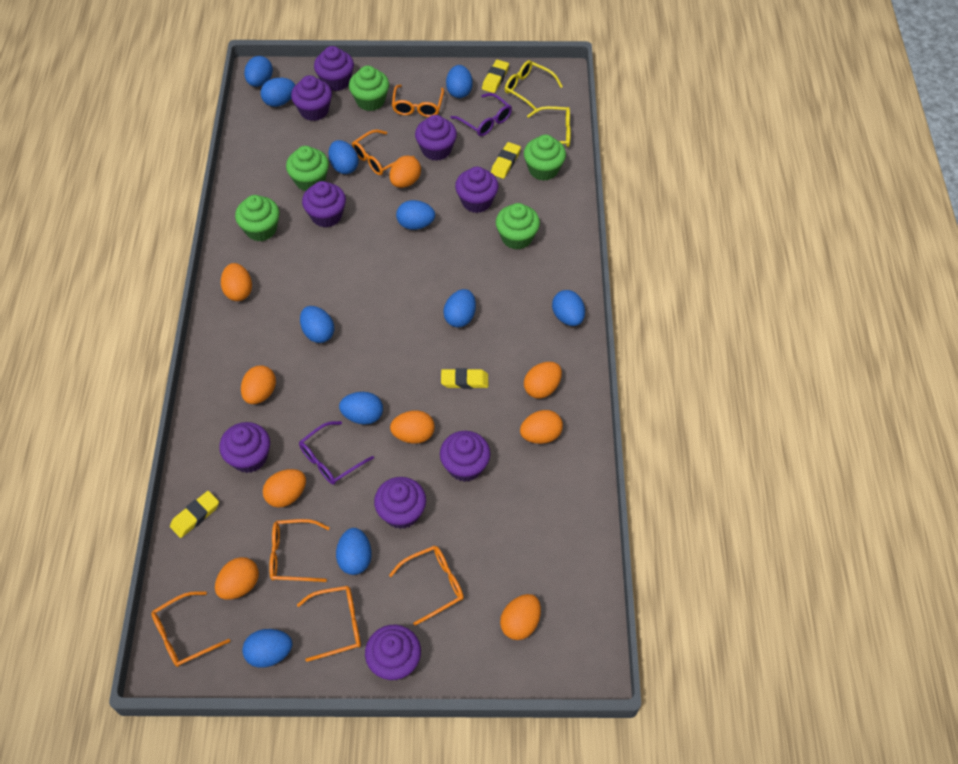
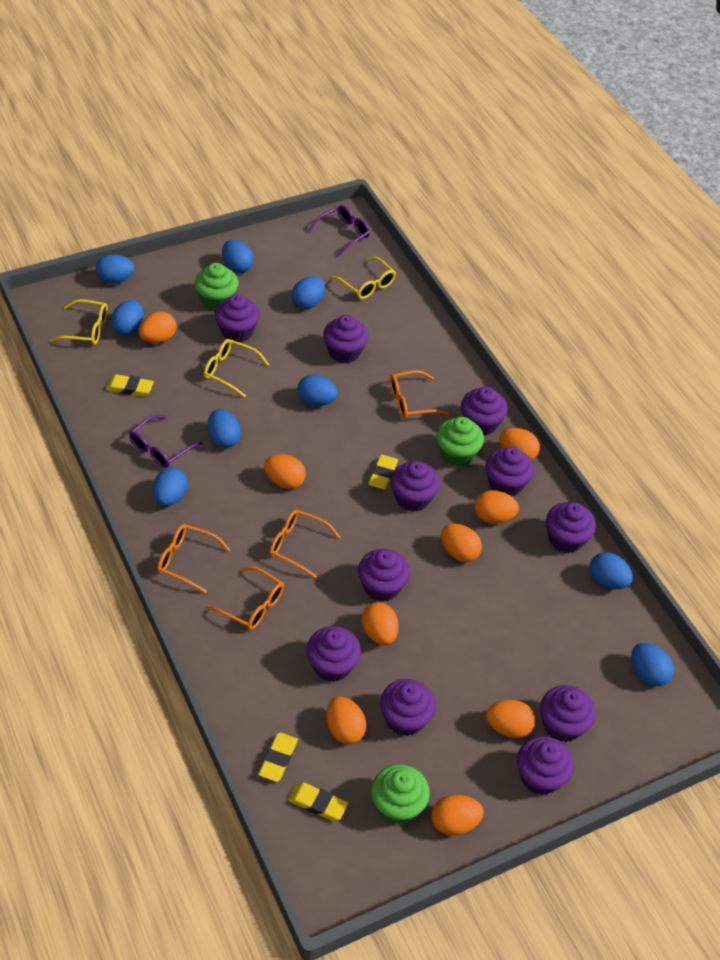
blue egg: 11 -> 9
green cupcake: 5 -> 3
orange glasses: 6 -> 4
purple cupcake: 9 -> 11
yellow glasses: 2 -> 3

